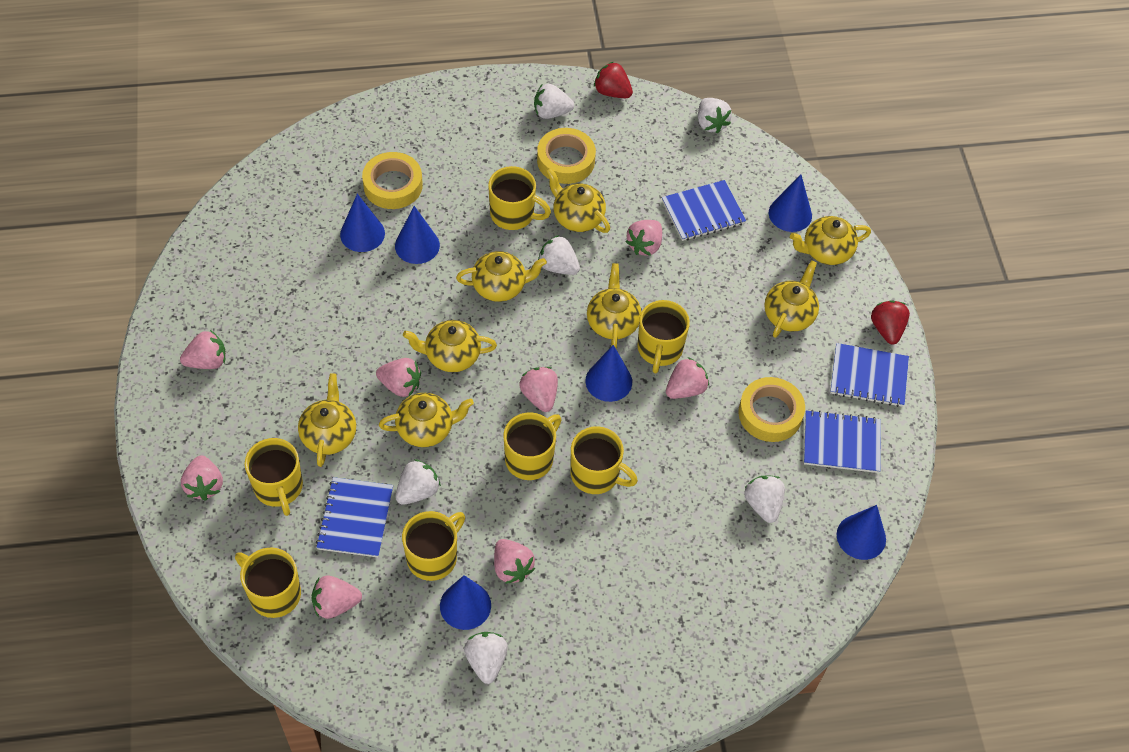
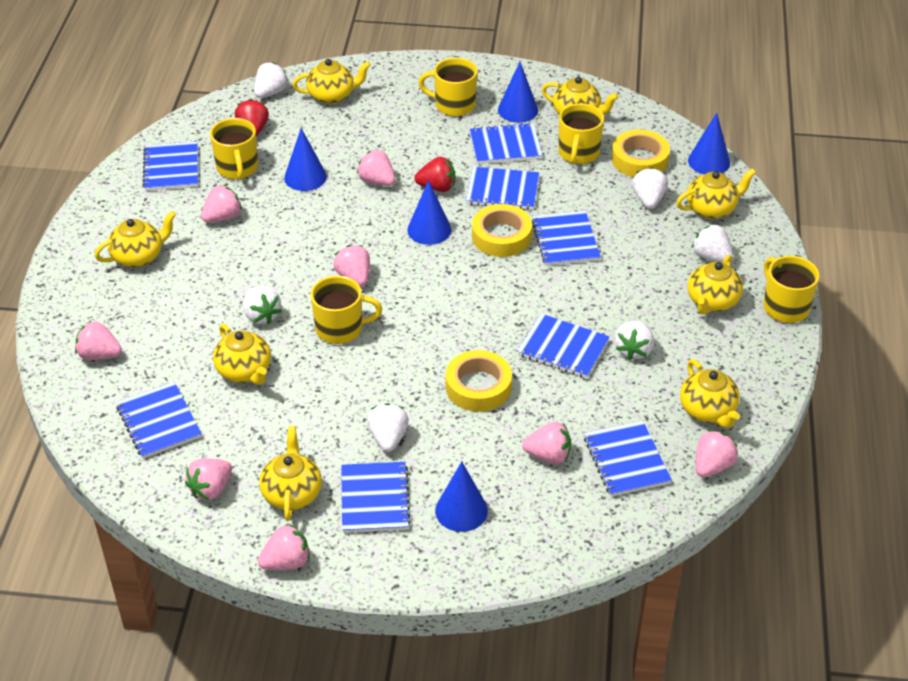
blue cone: 6 -> 5
blue notebook: 4 -> 8
yellow mug: 7 -> 5

